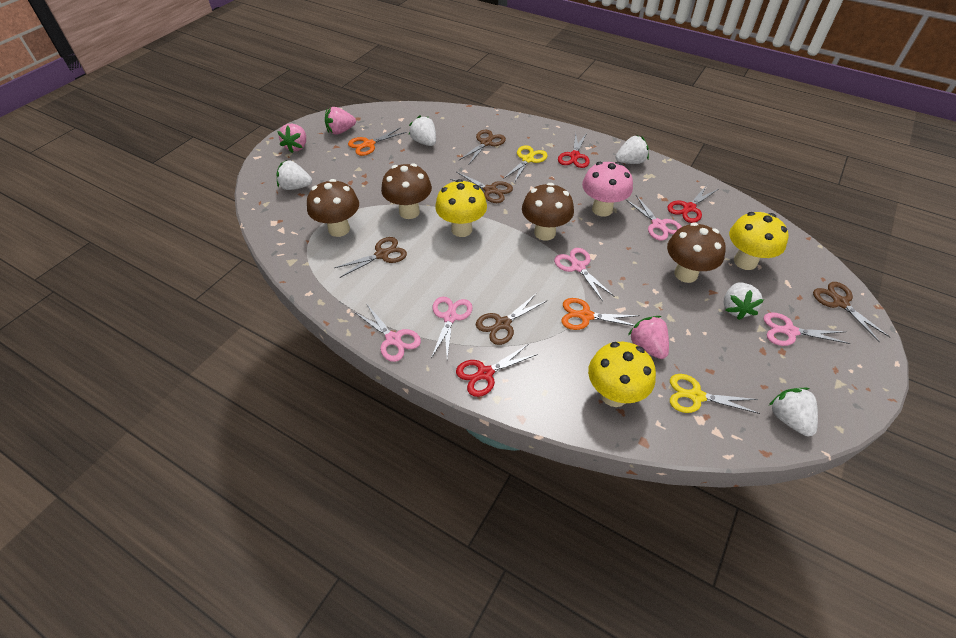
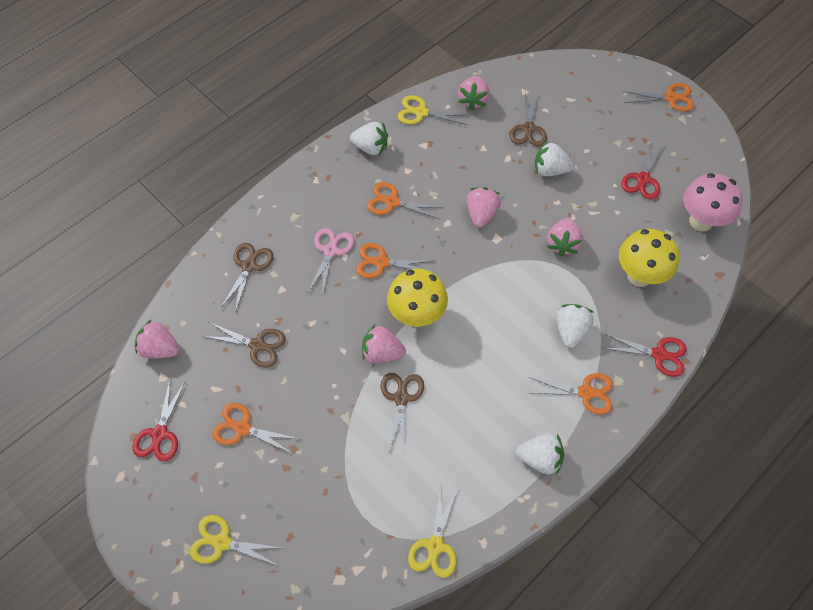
brown mushroom: 4 -> 0
brown scissors: 5 -> 4
orange scissors: 2 -> 5
pink scissors: 5 -> 1
pink strawberry: 3 -> 5
white strawberry: 5 -> 4
yellow mushroom: 3 -> 2
yellow scissors: 2 -> 3

